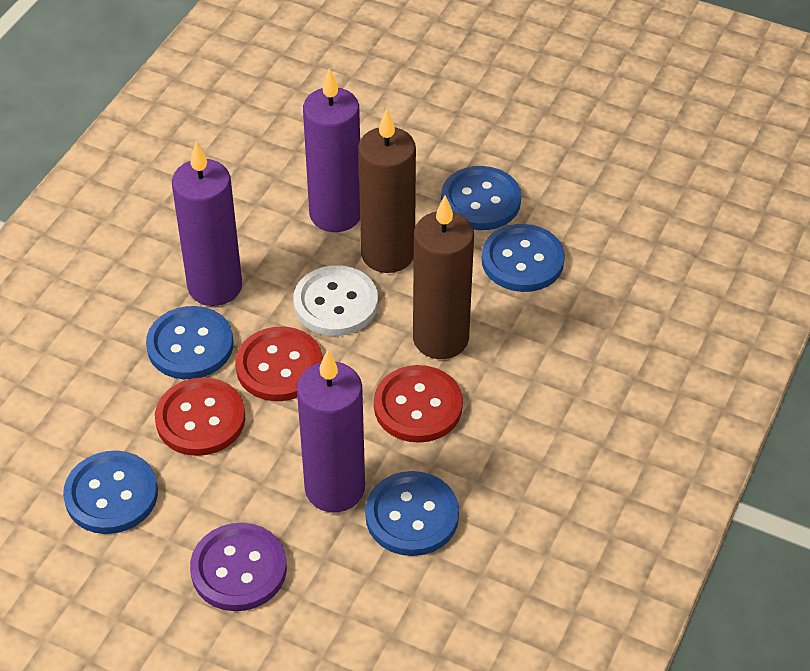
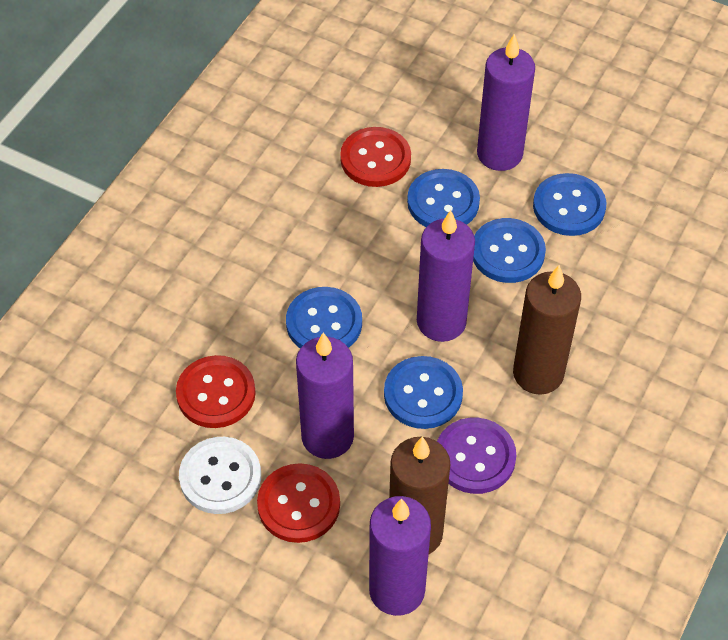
purple candle: 3 -> 4

